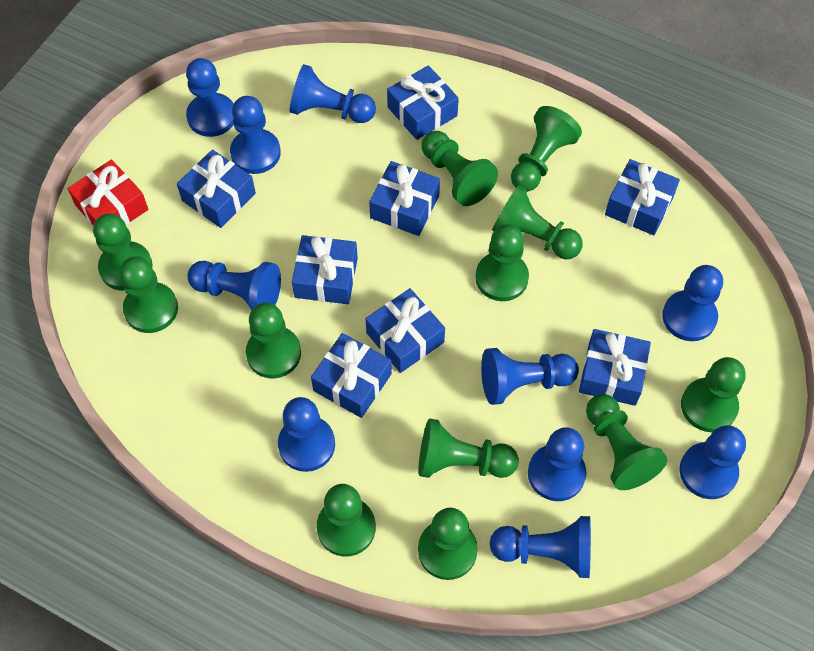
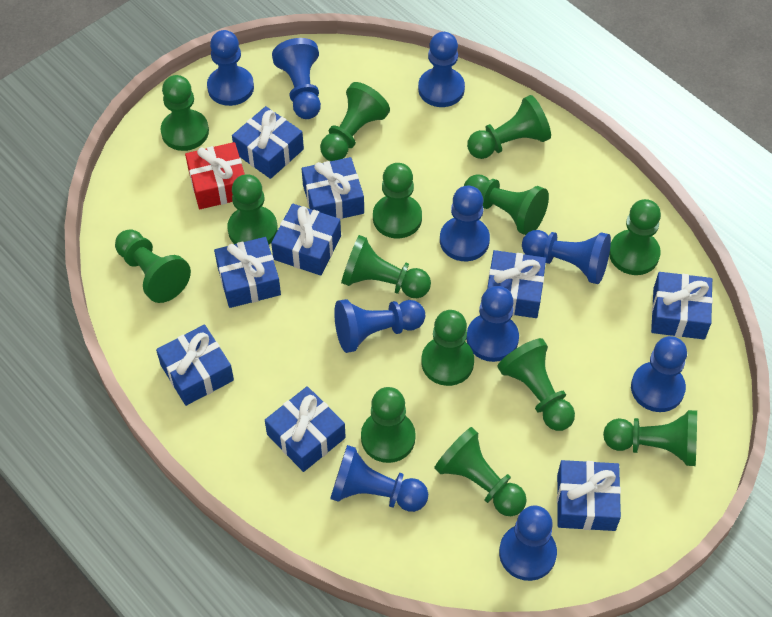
blue gift: 8 -> 9
green pawn: 12 -> 14

